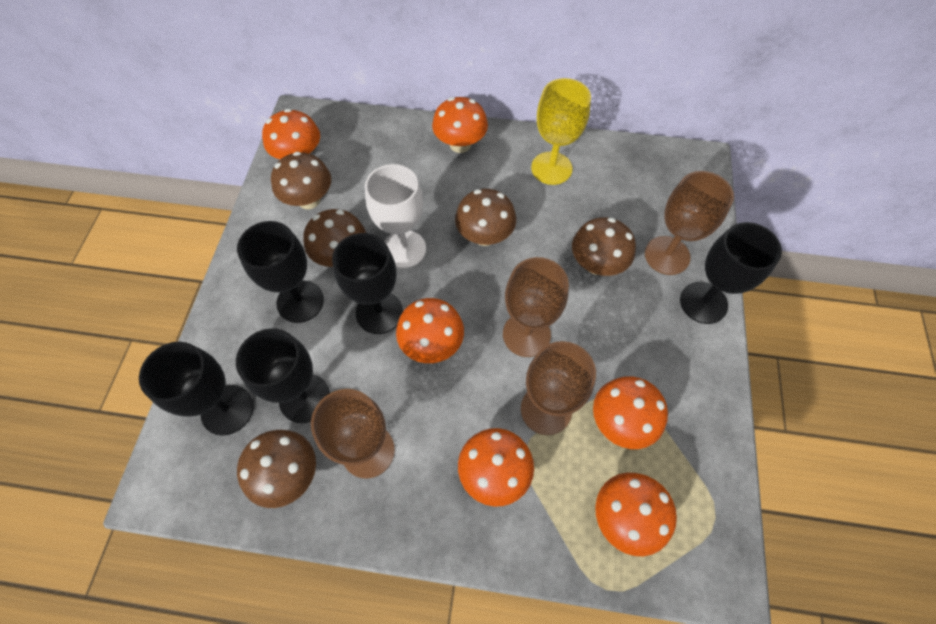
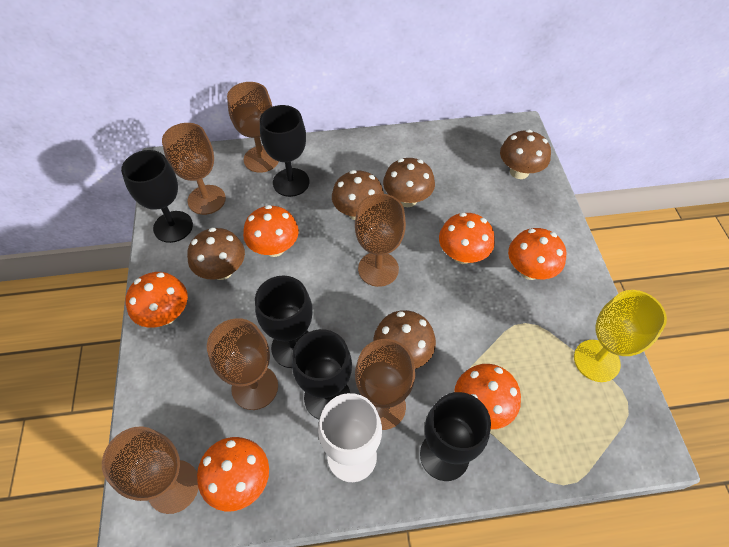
brown goblet: 4 -> 6

